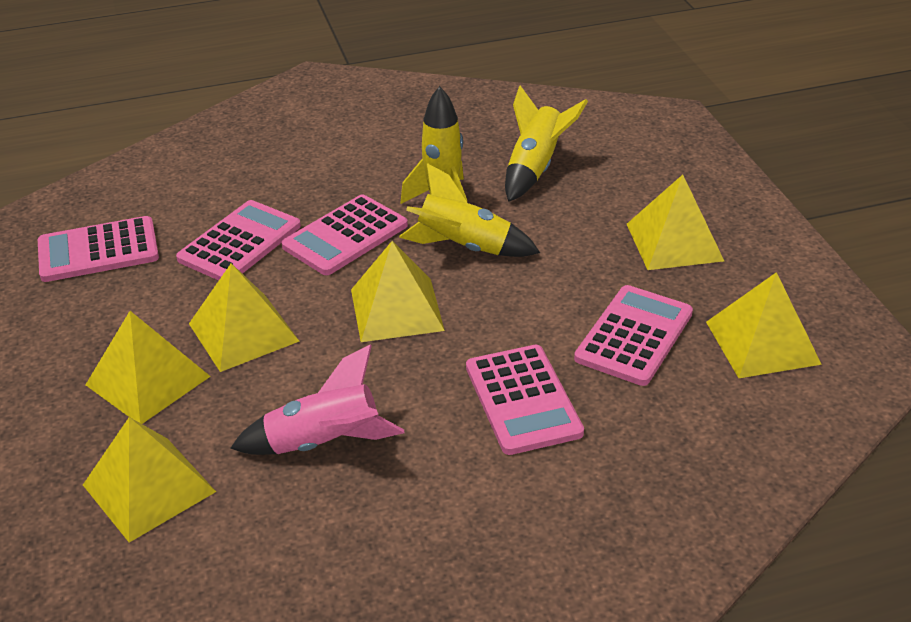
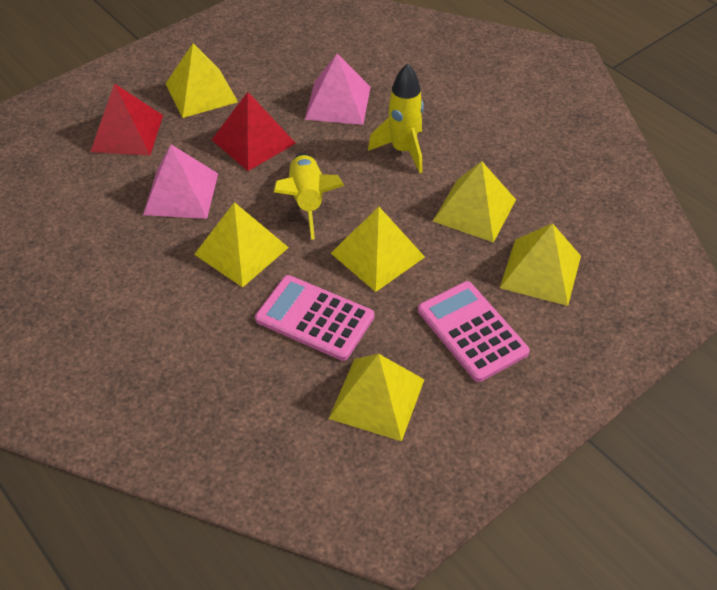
pink calculator: 5 -> 2
pink pyramid: 0 -> 2
pink rocket: 1 -> 0
red pyramid: 0 -> 2
yellow rocket: 3 -> 2

